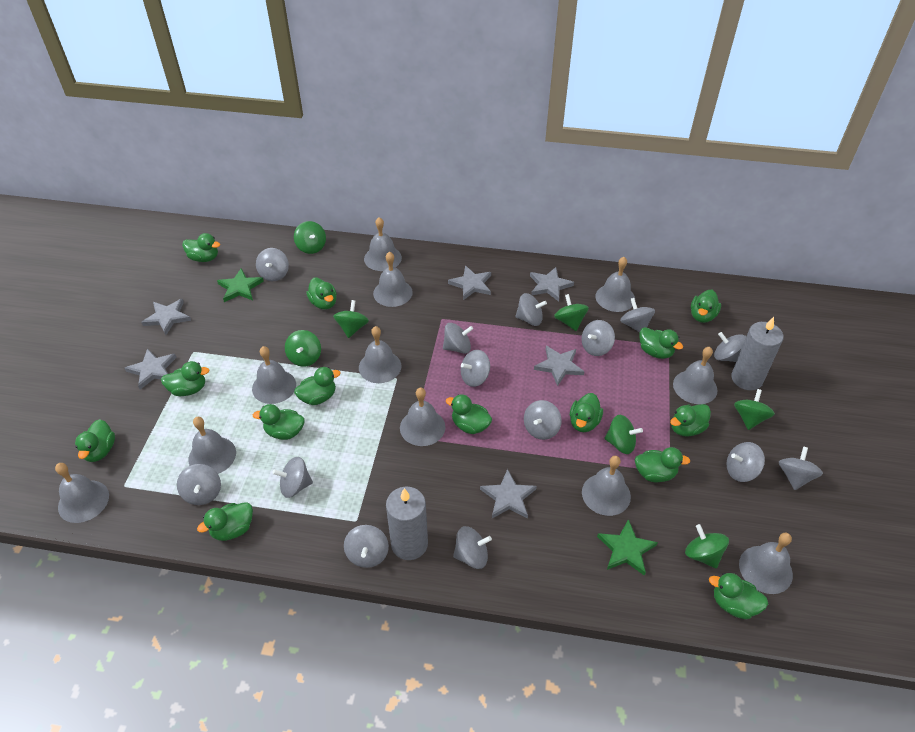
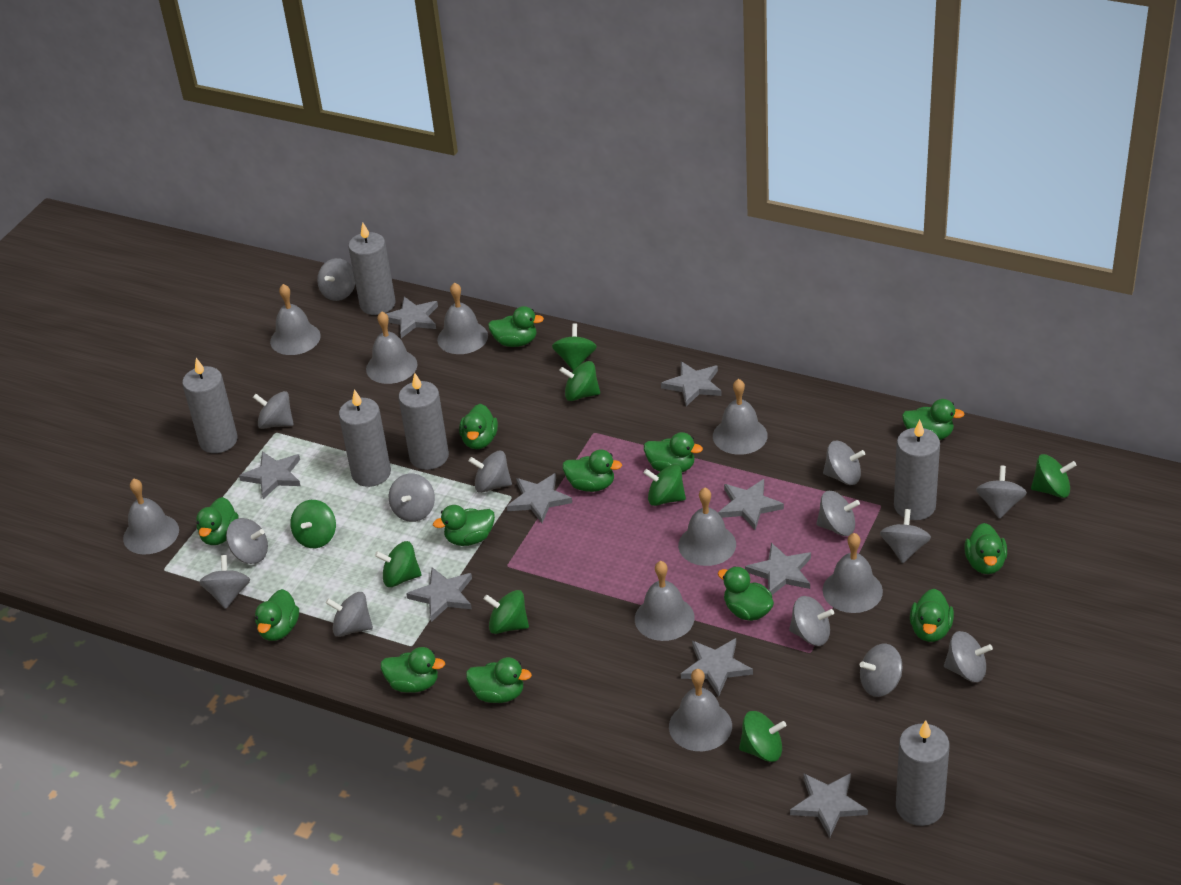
green duck: 14 -> 13
green spinning top: 7 -> 8
green star: 2 -> 0
grey bell: 11 -> 9
grey candle: 2 -> 6
grey star: 6 -> 9

